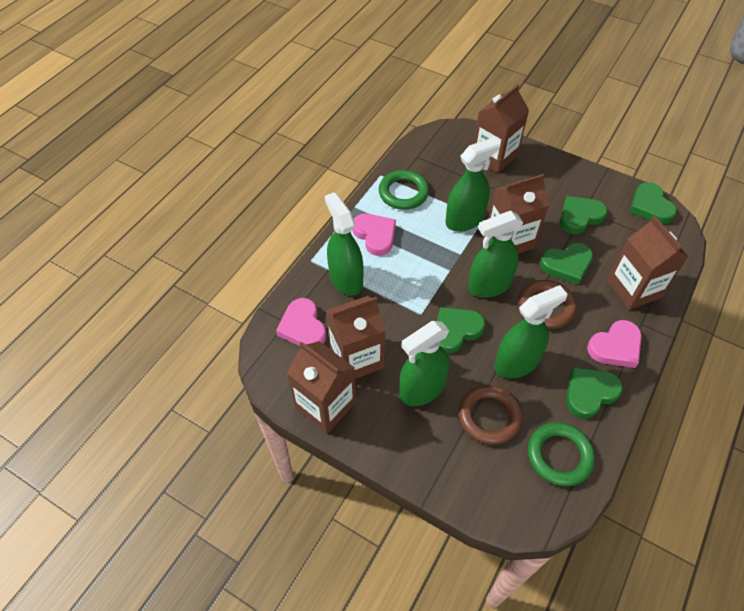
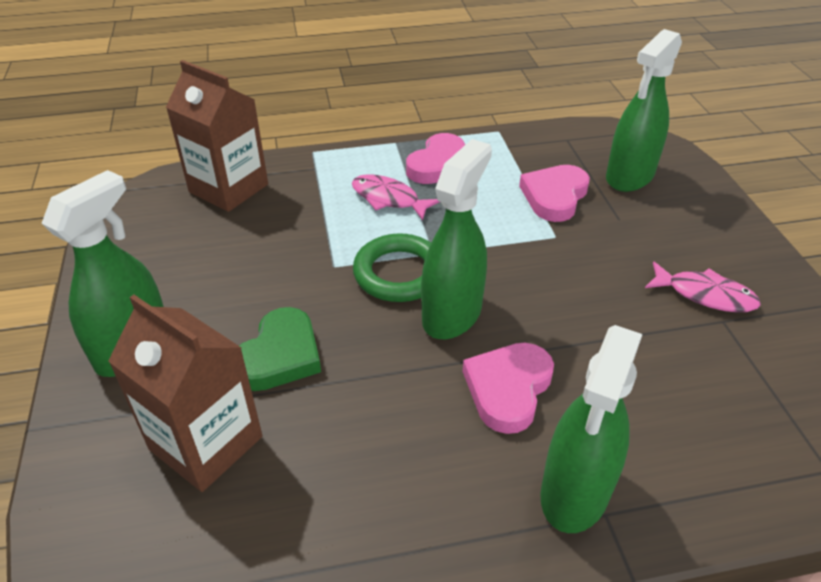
brown carton: 5 -> 2
brown ring: 2 -> 0
green heart: 5 -> 1
green ring: 2 -> 1
green spray bottle: 5 -> 4
pink fish: 0 -> 2

